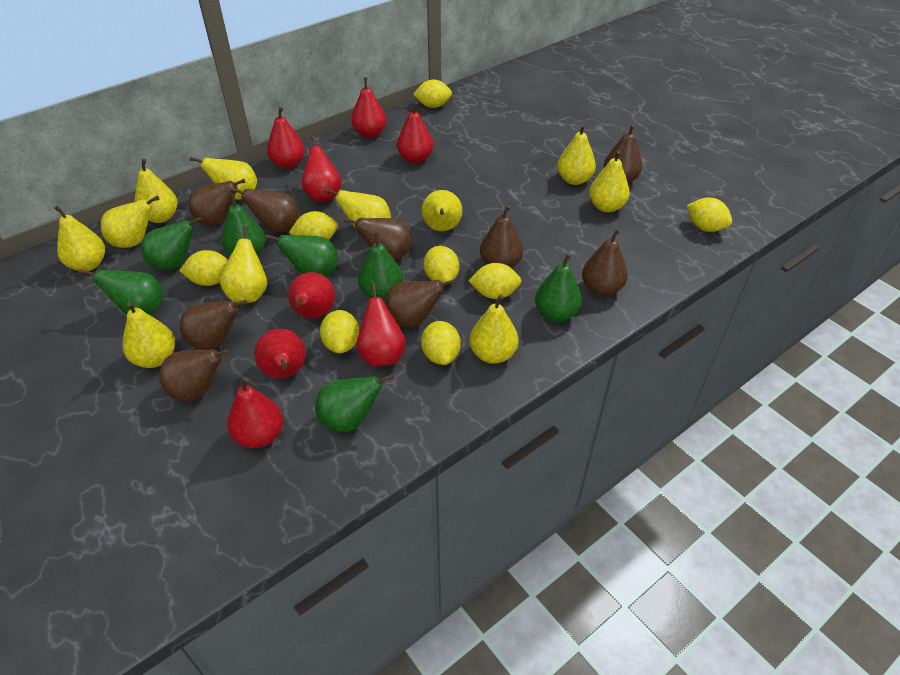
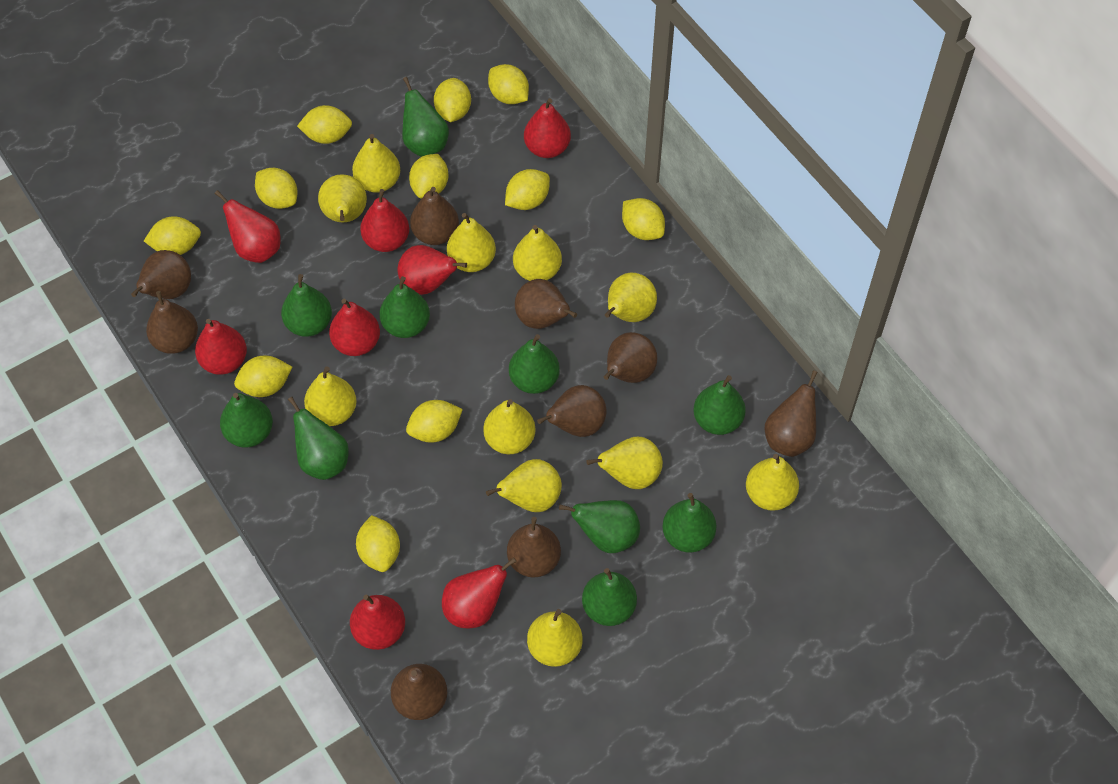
green pear: 7 -> 10
yellow lemon: 8 -> 11

